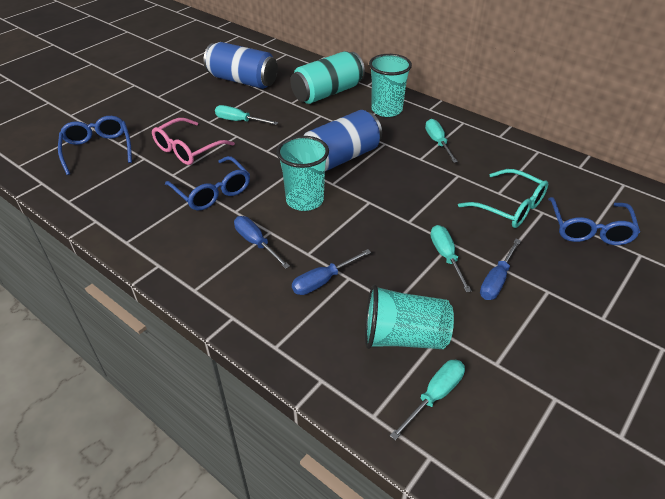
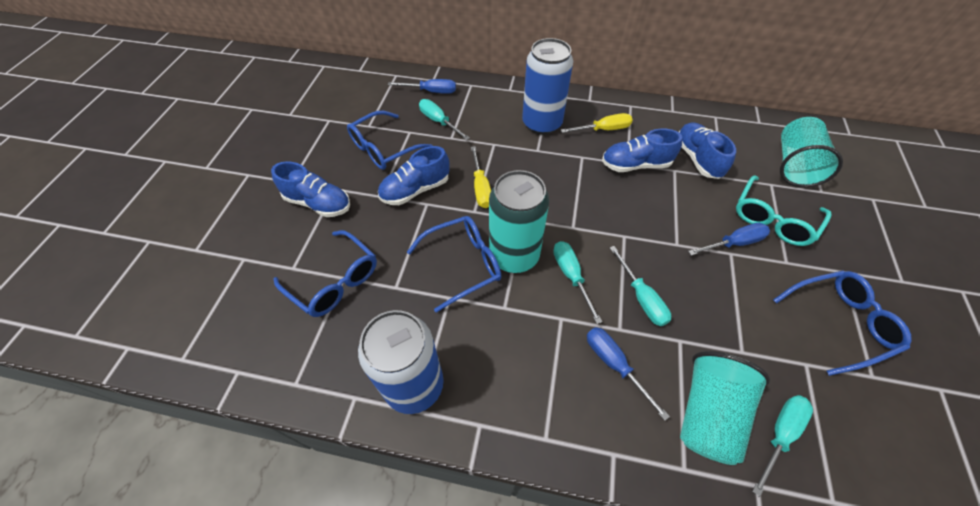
blue glasses: 3 -> 4
blue shoe: 0 -> 4
pink glasses: 1 -> 0
turquoise cup: 3 -> 2
yellow screwdriver: 0 -> 2

